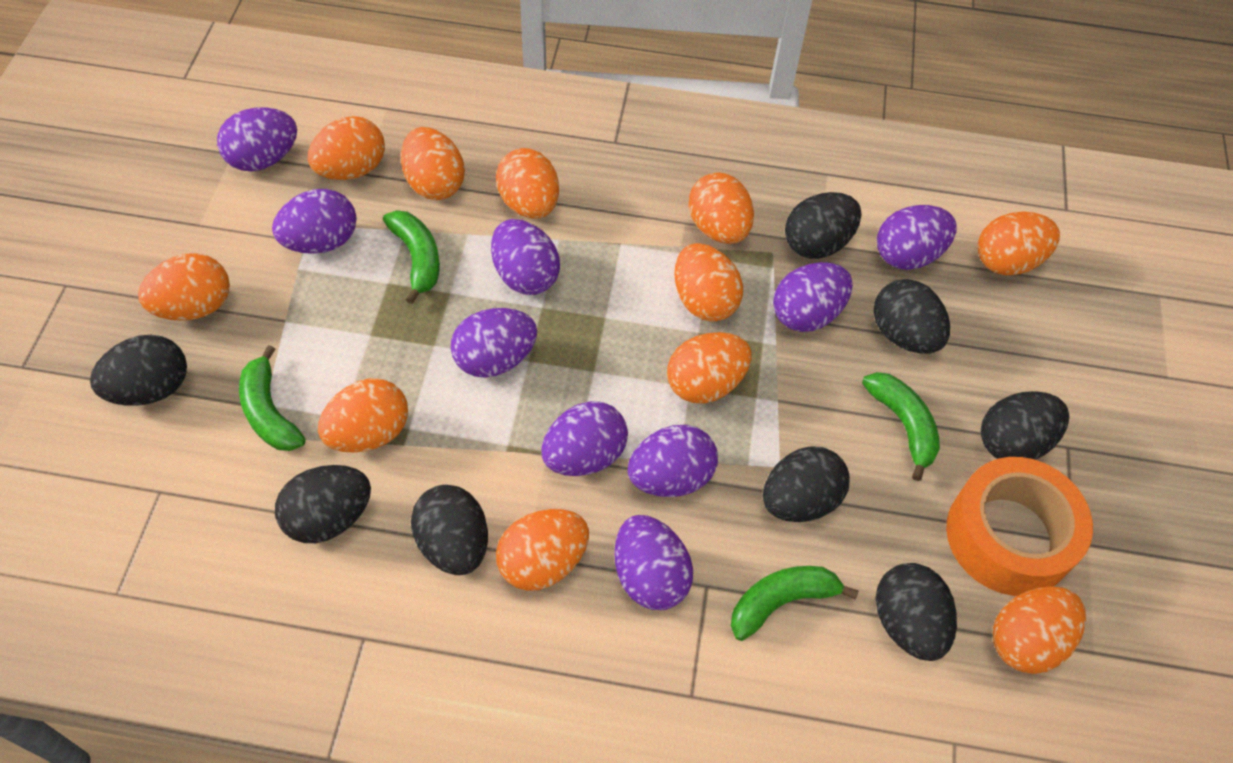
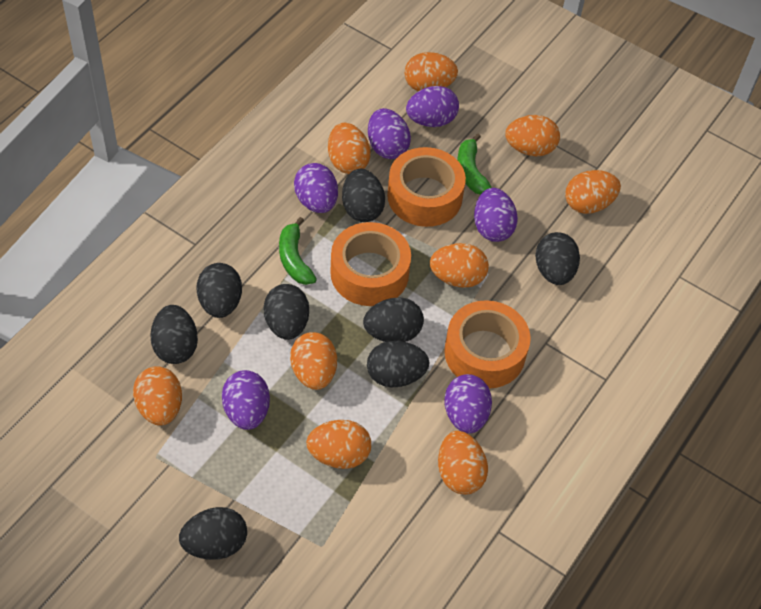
green banana: 4 -> 2
orange egg: 11 -> 9
orange tape: 1 -> 3
purple egg: 9 -> 6

